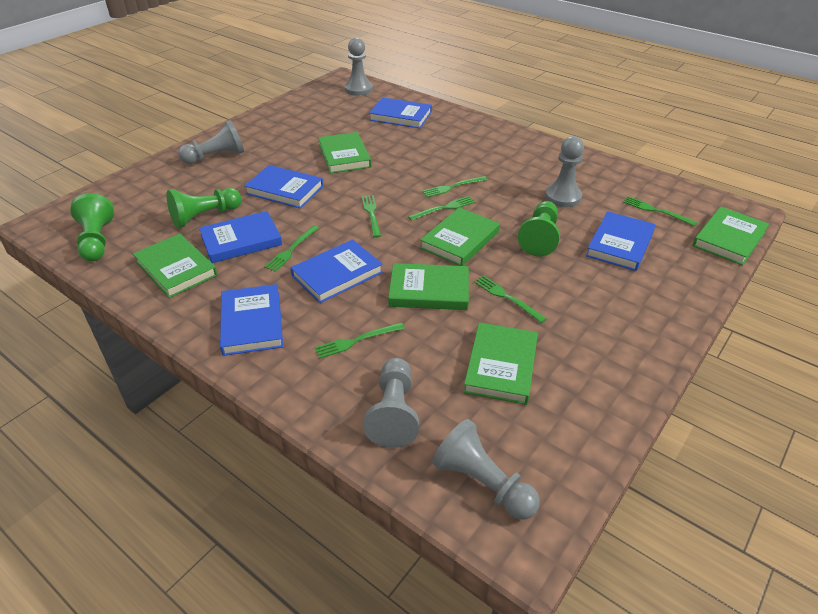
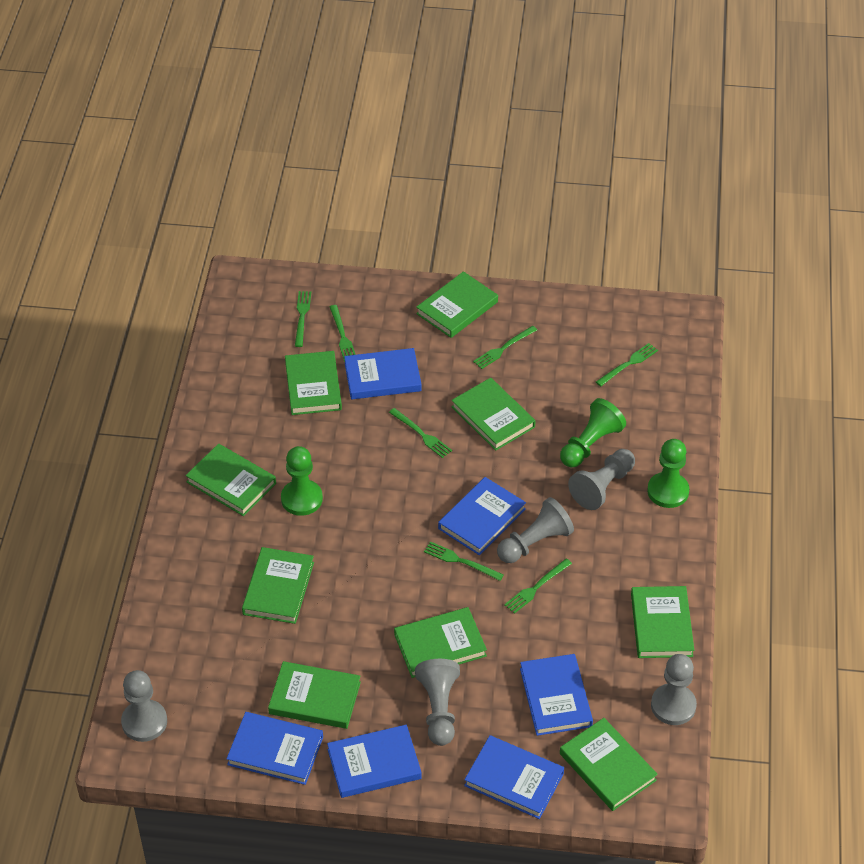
green book: 6 -> 9

